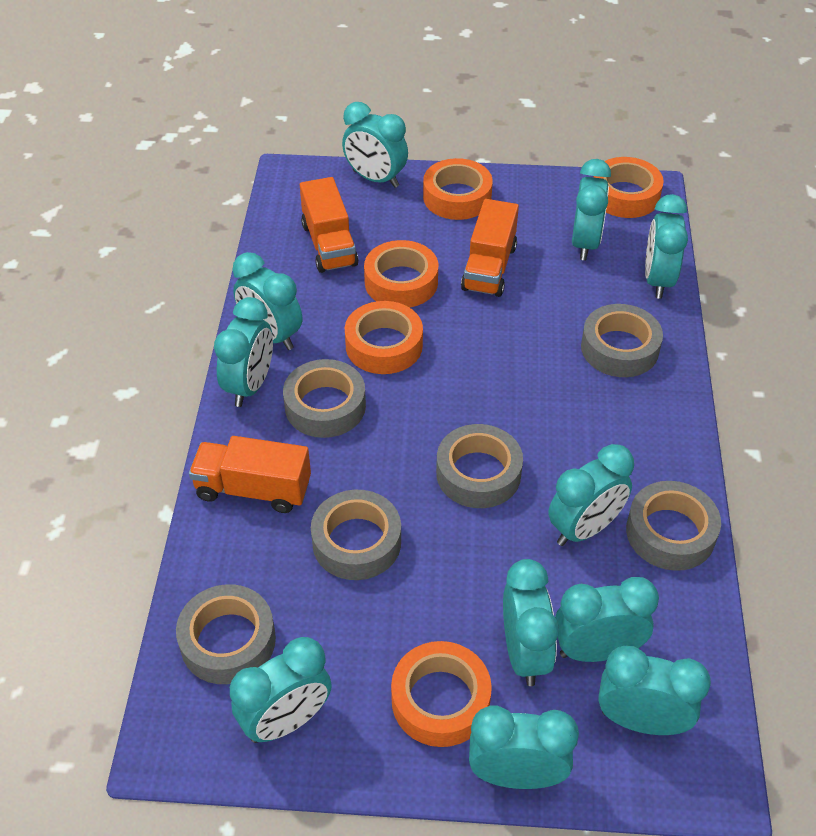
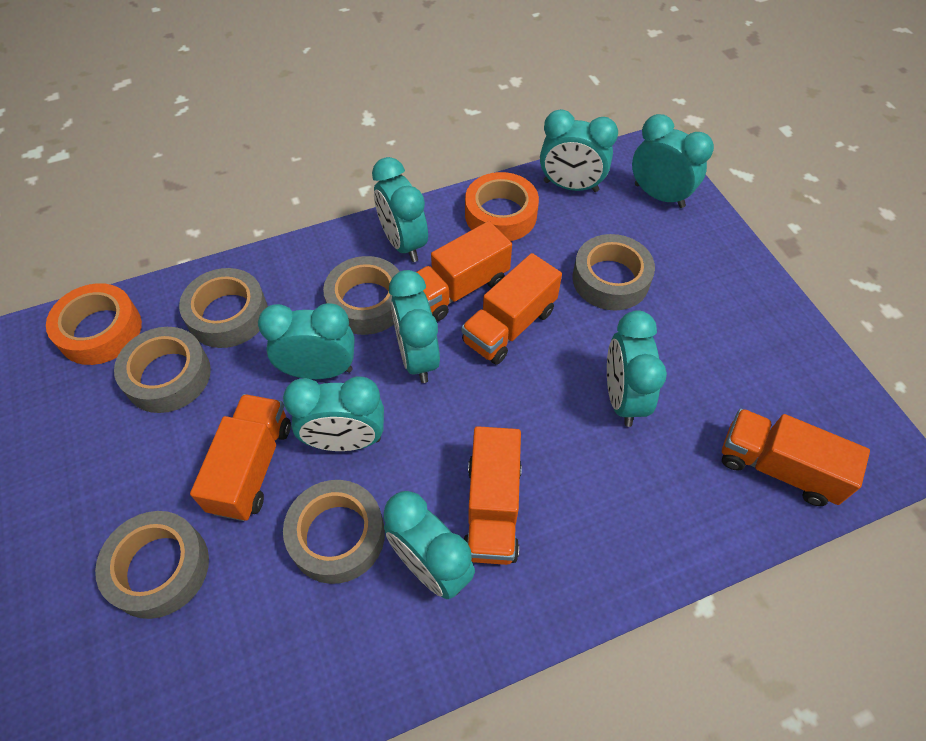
orange tape: 5 -> 2
orange truck: 3 -> 5
turquoise clock: 11 -> 8

